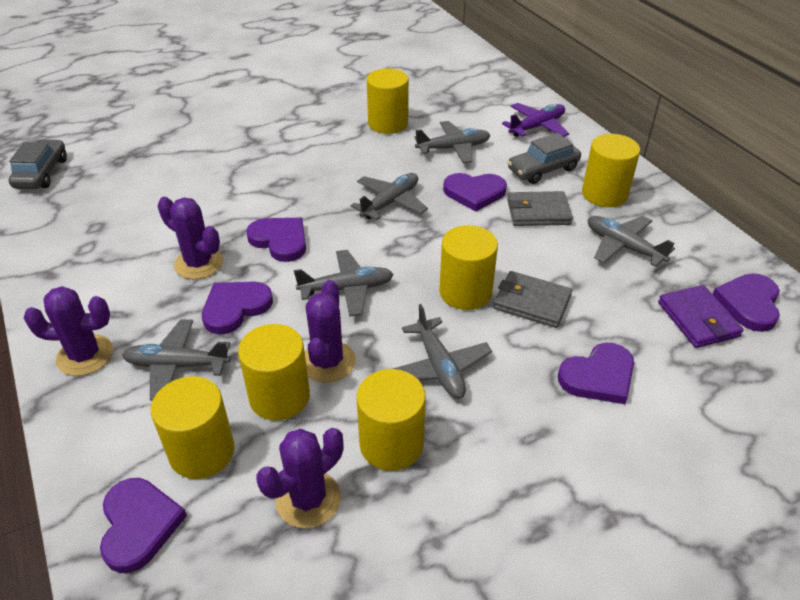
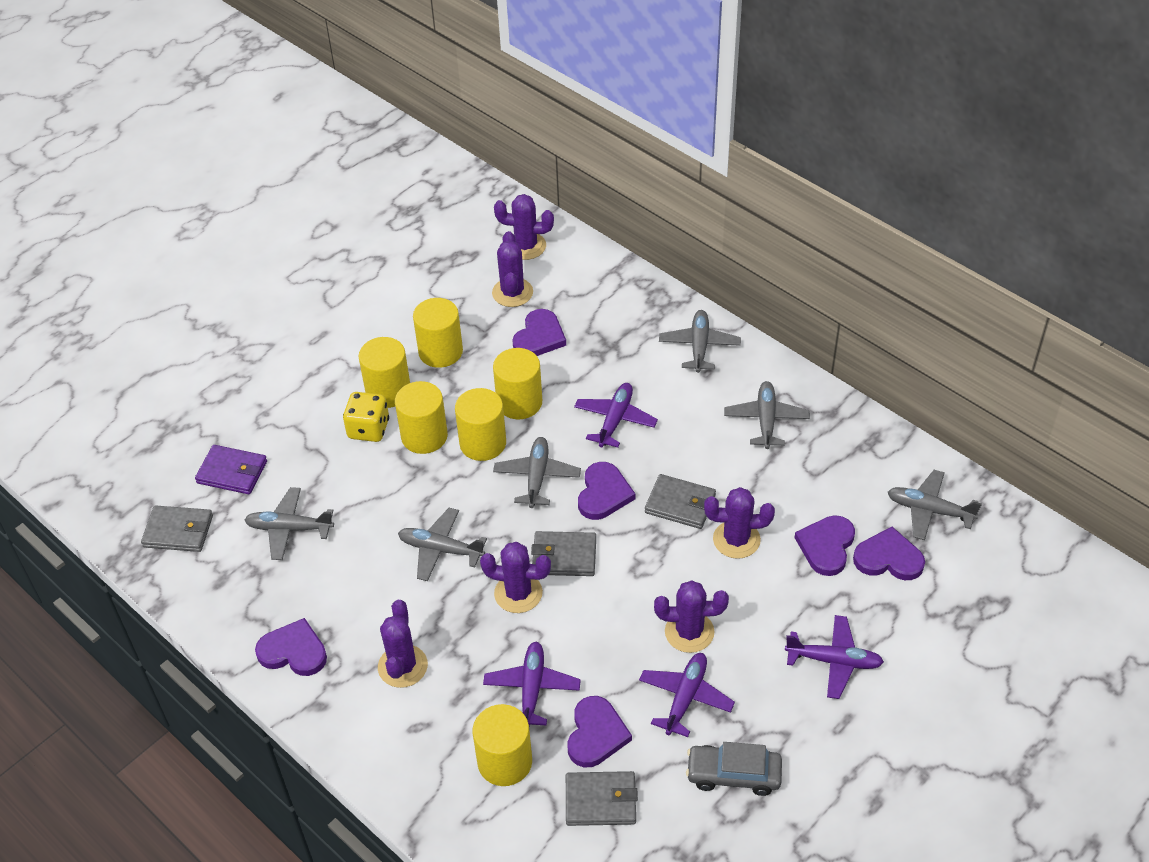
grey car: 2 -> 1
grey wallet: 2 -> 4
purple cactus: 4 -> 6
purple plane: 1 -> 4
yellow dice: 0 -> 1

